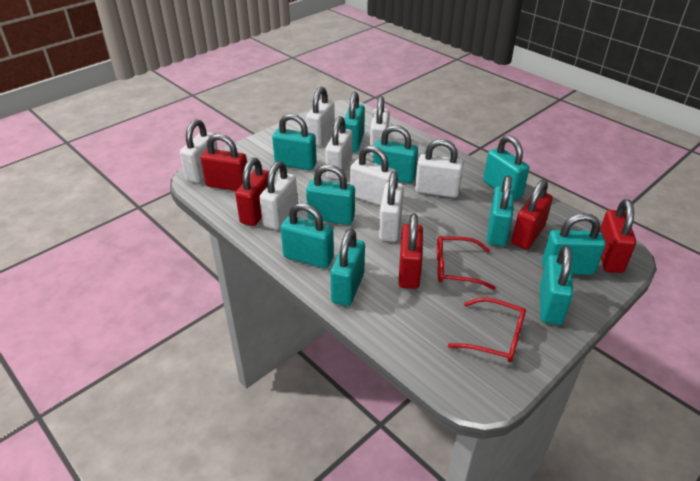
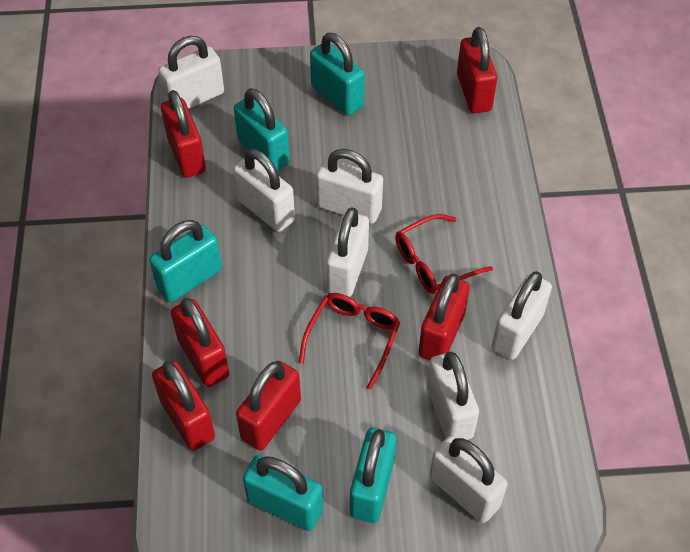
red padlock: 5 -> 6
turquoise padlock: 10 -> 5
white padlock: 8 -> 7

